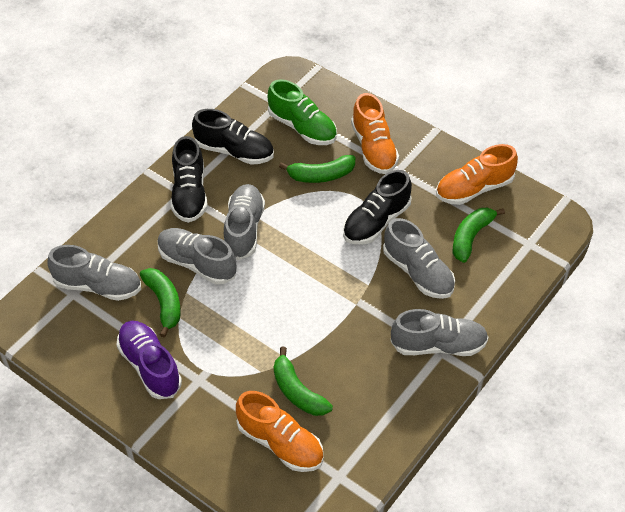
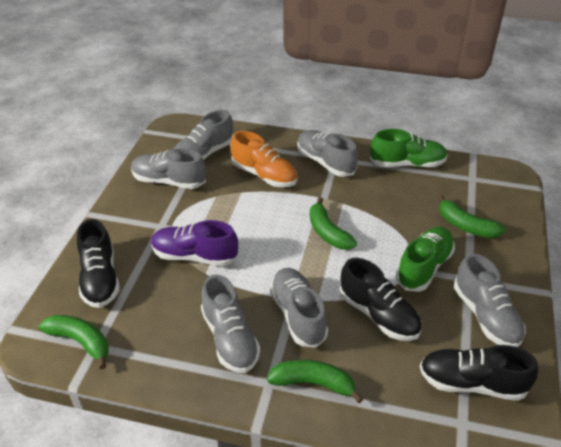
green shoe: 1 -> 2
grey shoe: 5 -> 6
orange shoe: 3 -> 1

